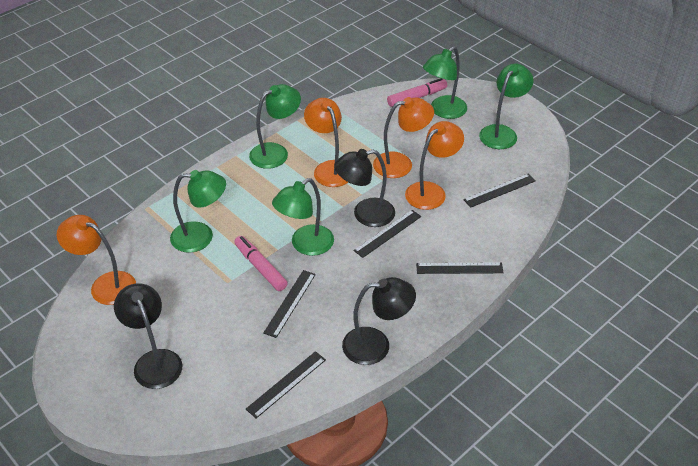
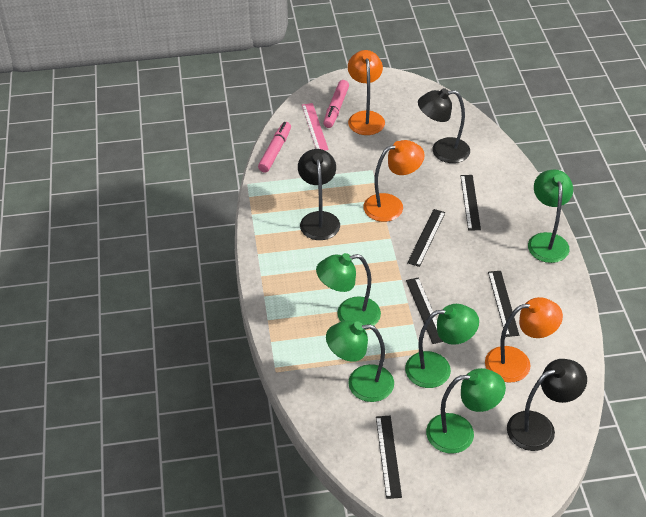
orange lamp: 4 -> 3
pink ruler: 0 -> 1

